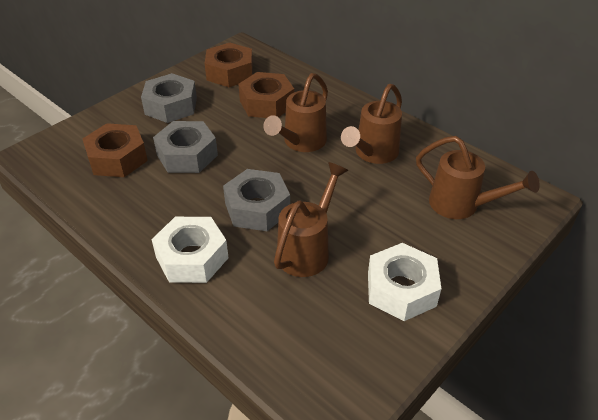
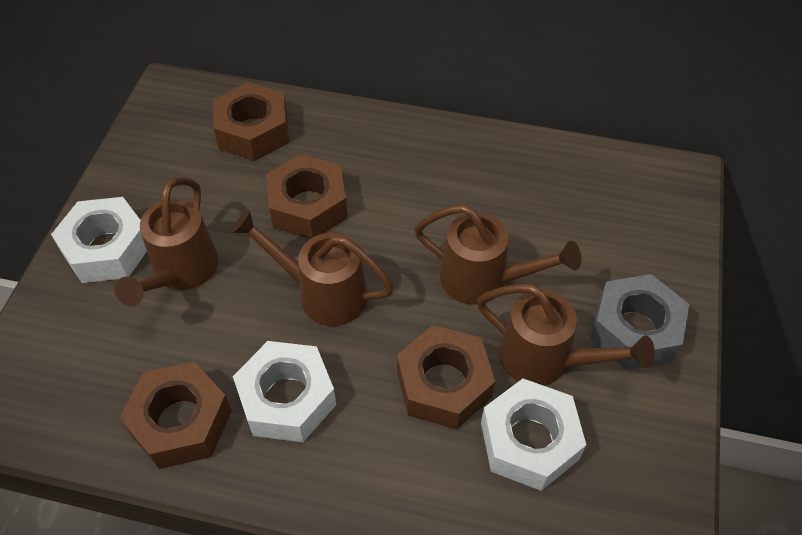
brown nut: 3 -> 4
grey nut: 3 -> 1
white nut: 2 -> 3

